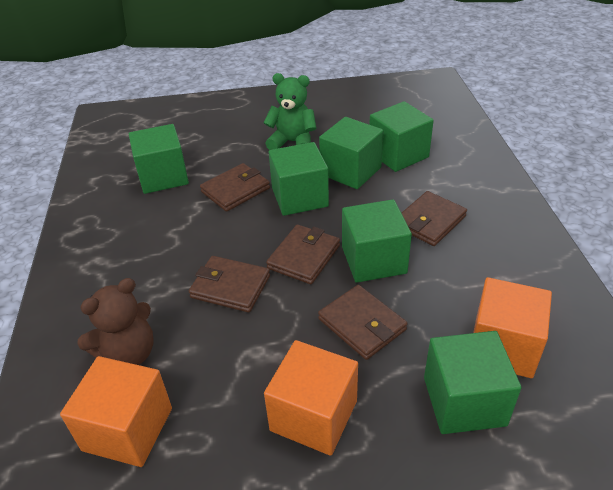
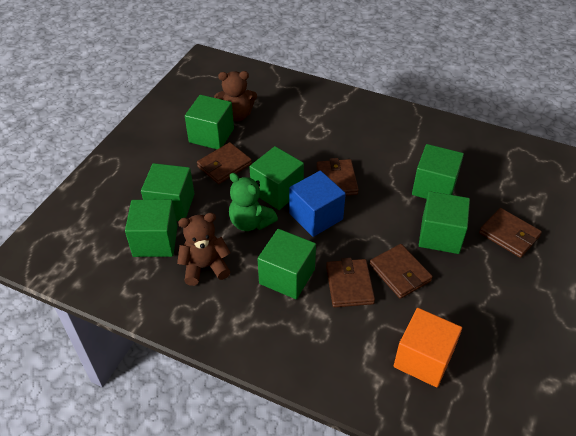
blue cube: 0 -> 1
brown teddy bear: 1 -> 2
green cube: 6 -> 7
orange cube: 3 -> 1

